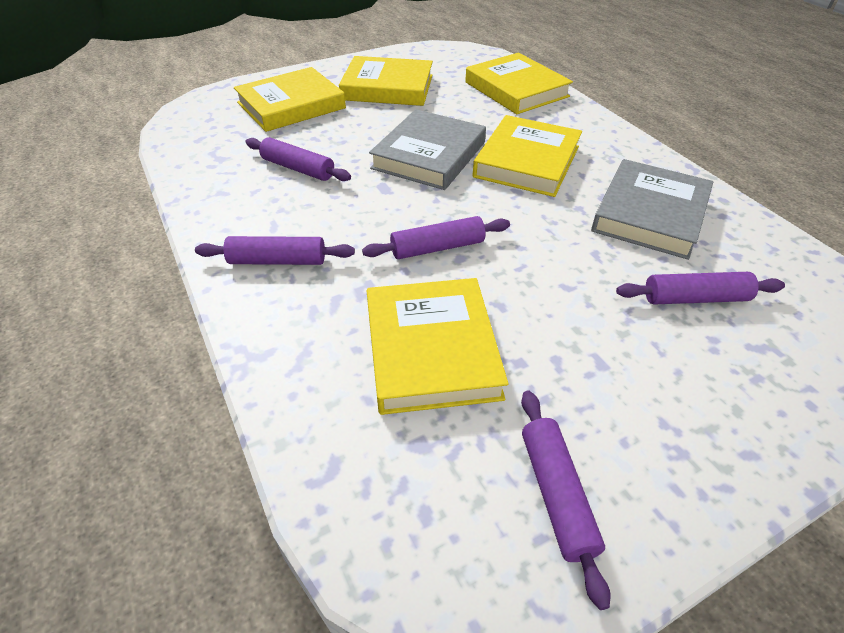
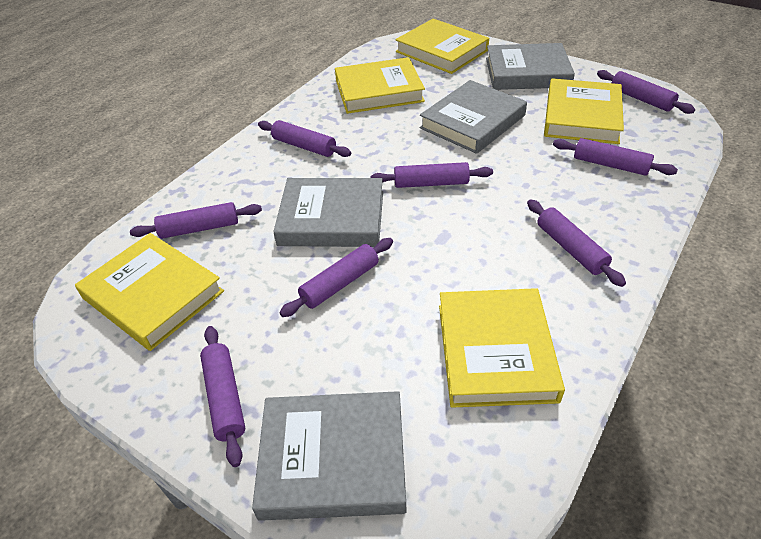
grey book: 2 -> 4
purple rolling pin: 5 -> 8

